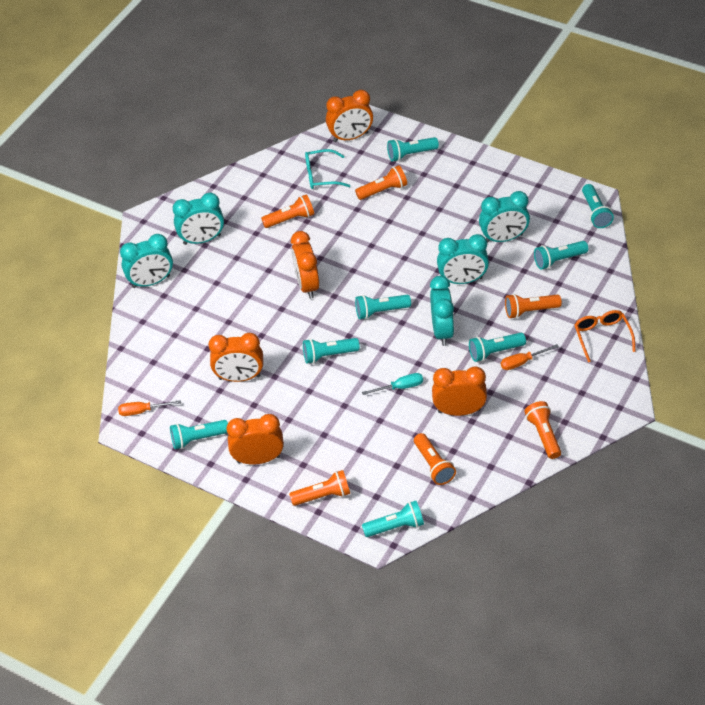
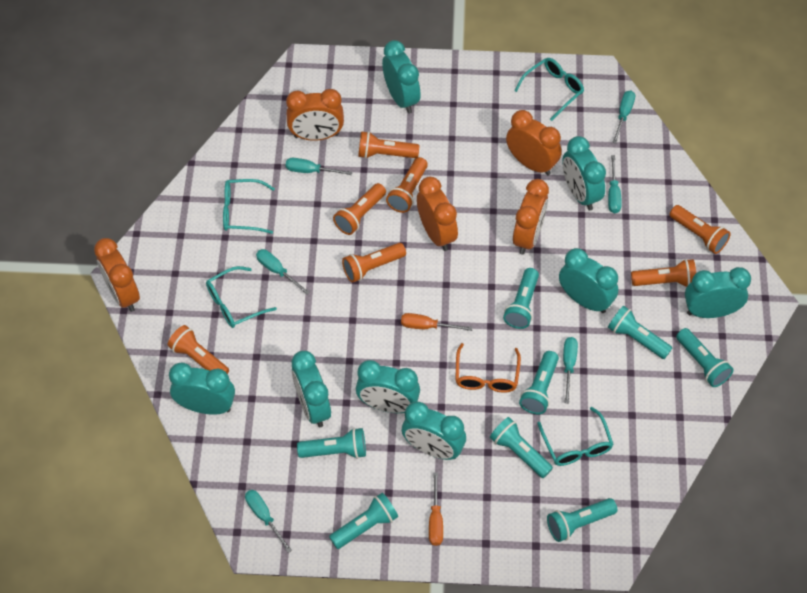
orange flashlight: 6 -> 7
turquoise clock: 5 -> 8
turquoise glasses: 1 -> 4
turquoise screwdriver: 1 -> 6

